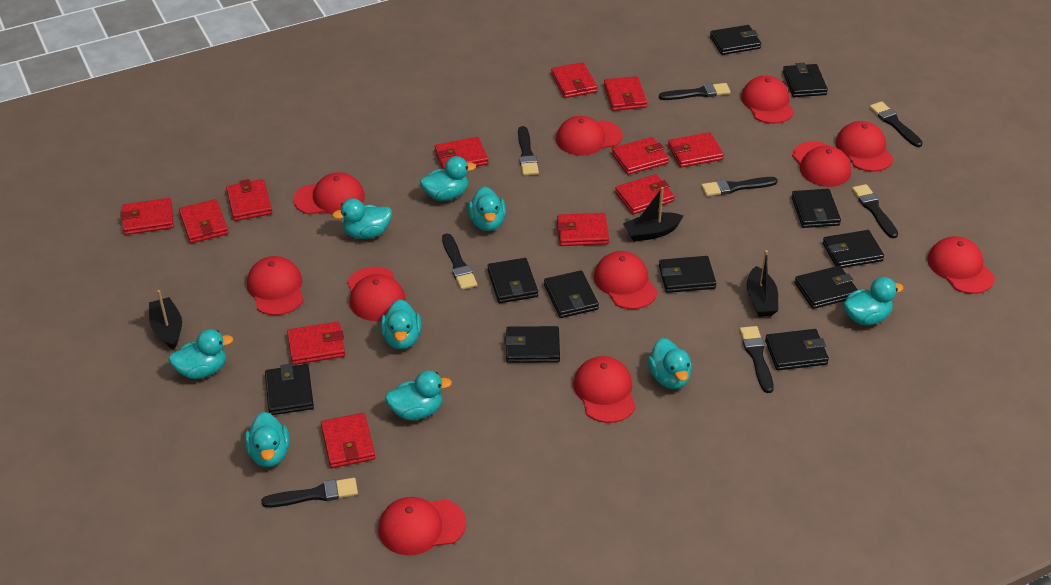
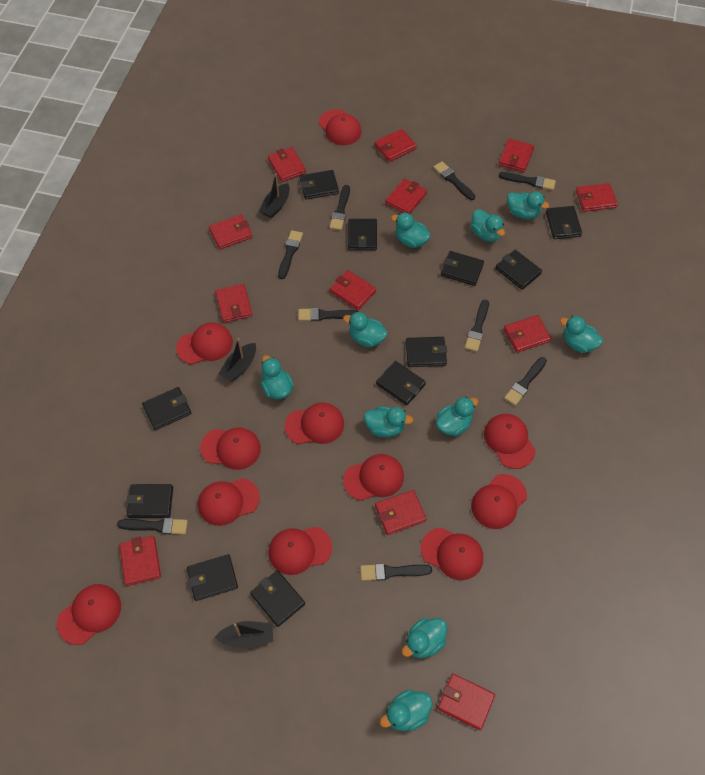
black brush: 8 -> 9
turquoise duck: 9 -> 10

